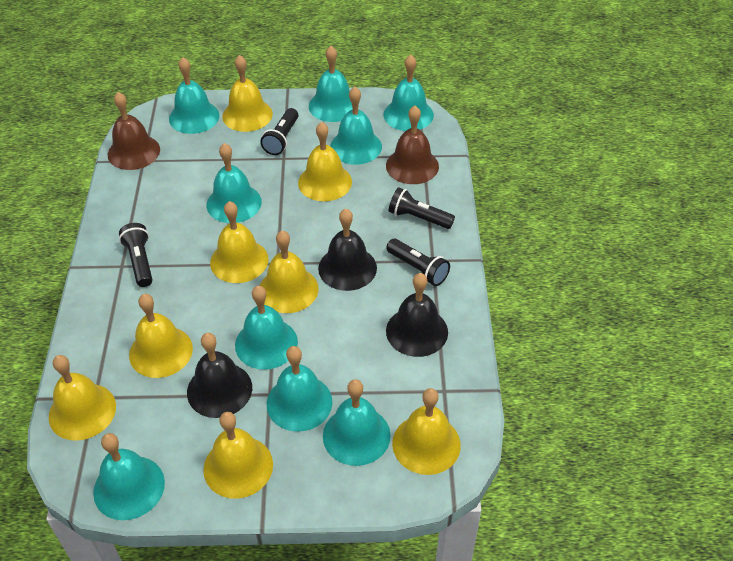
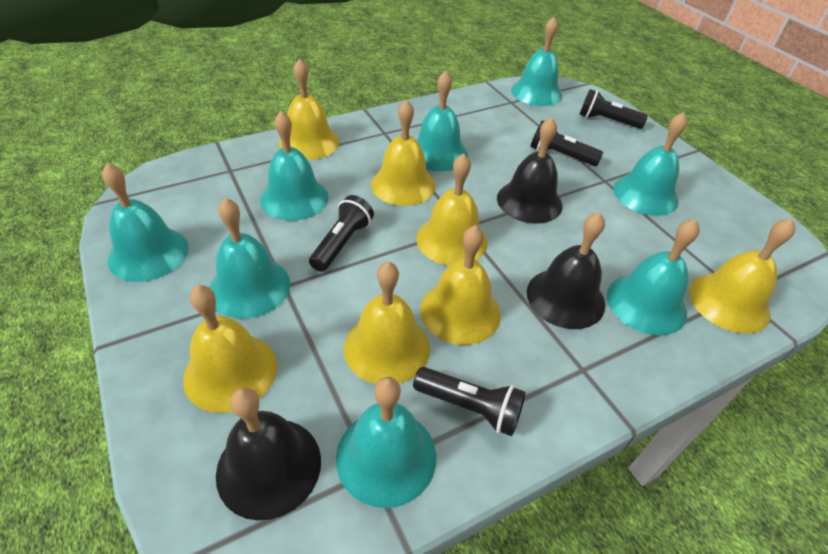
brown bell: 2 -> 0
turquoise bell: 9 -> 8
yellow bell: 8 -> 7

